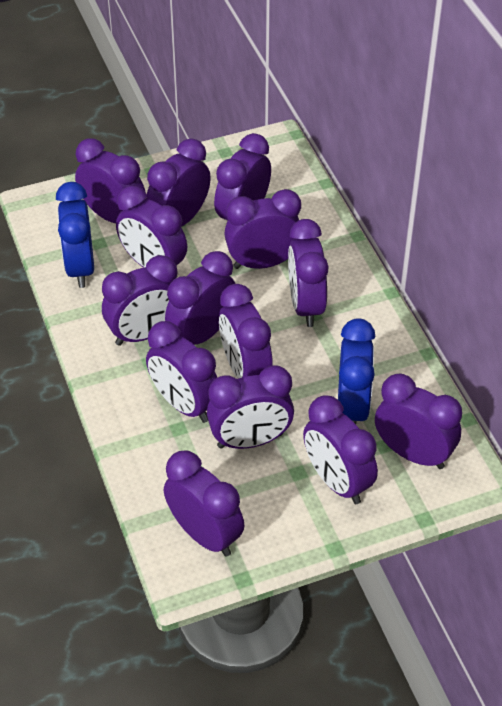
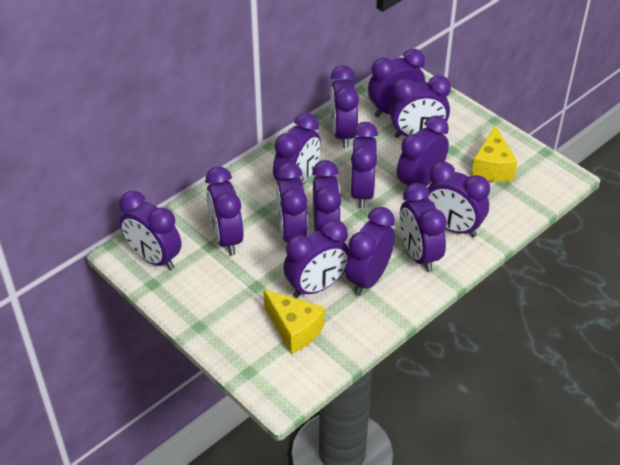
blue clock: 2 -> 0
yellow cheese: 0 -> 2

